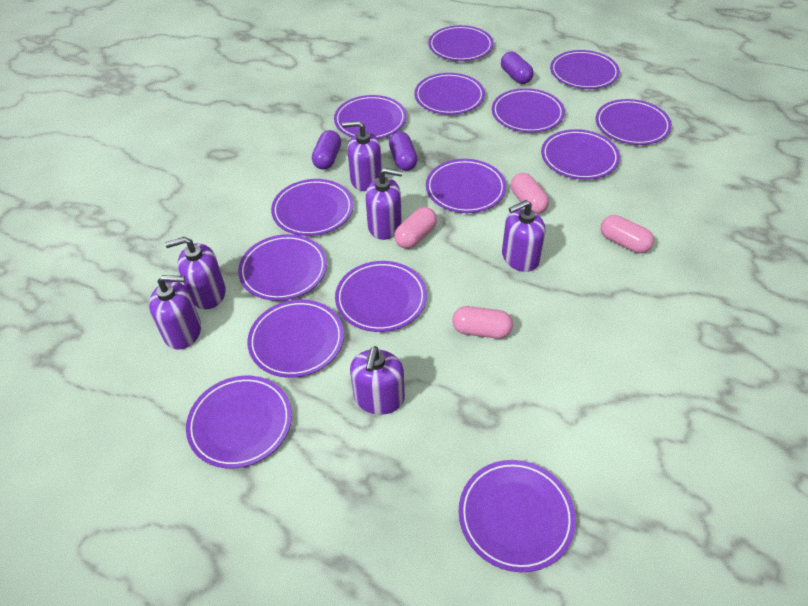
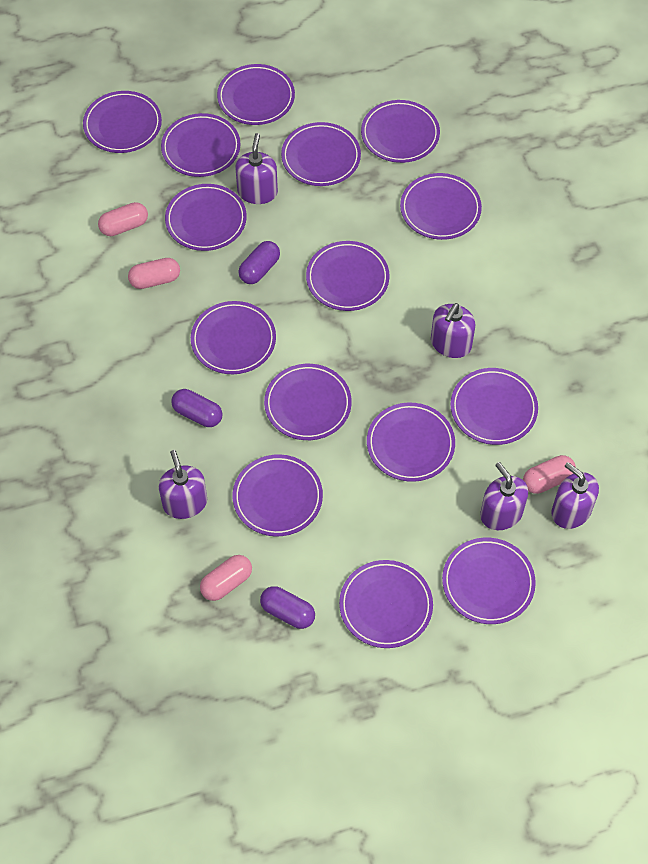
purple plate: 14 -> 15
purple soap dispenser: 6 -> 5

